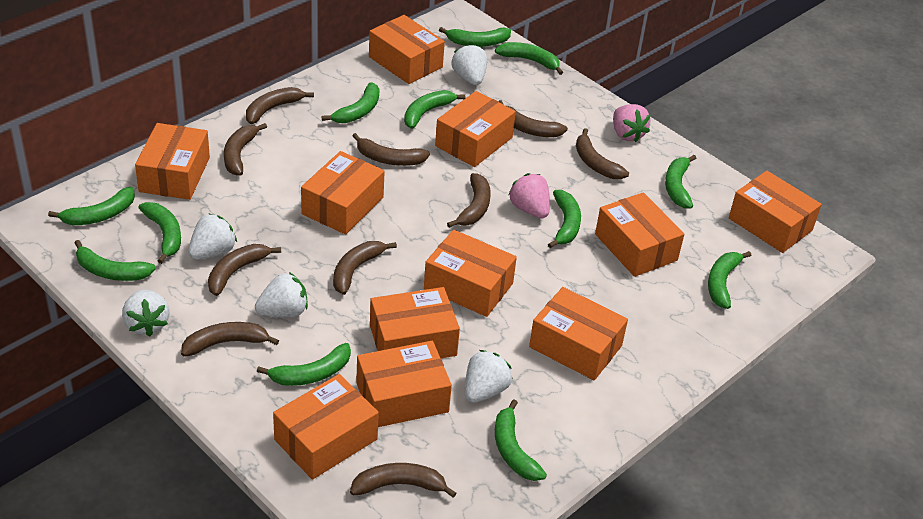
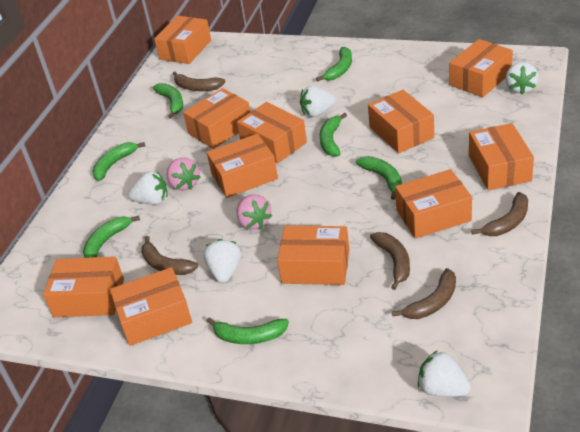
brown banana: 10 -> 5
green banana: 12 -> 7

